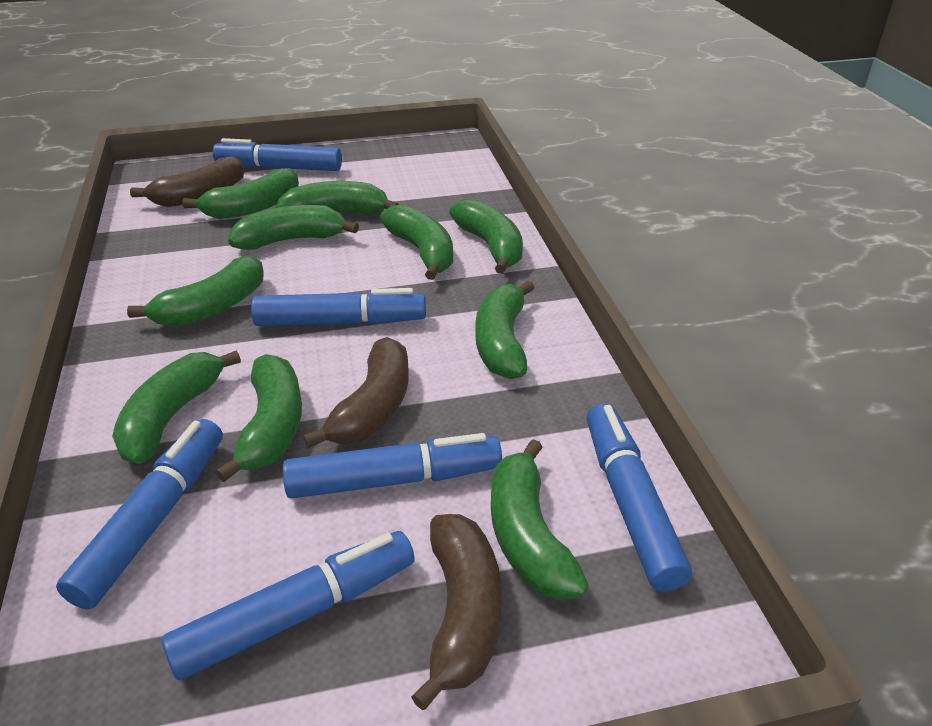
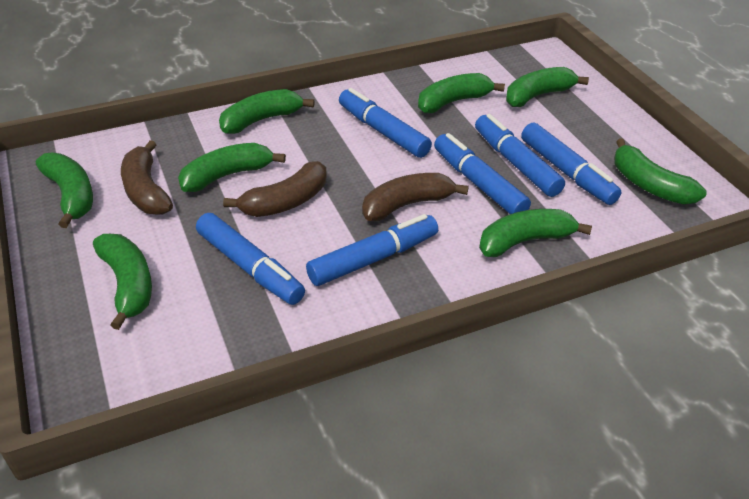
green banana: 10 -> 8

